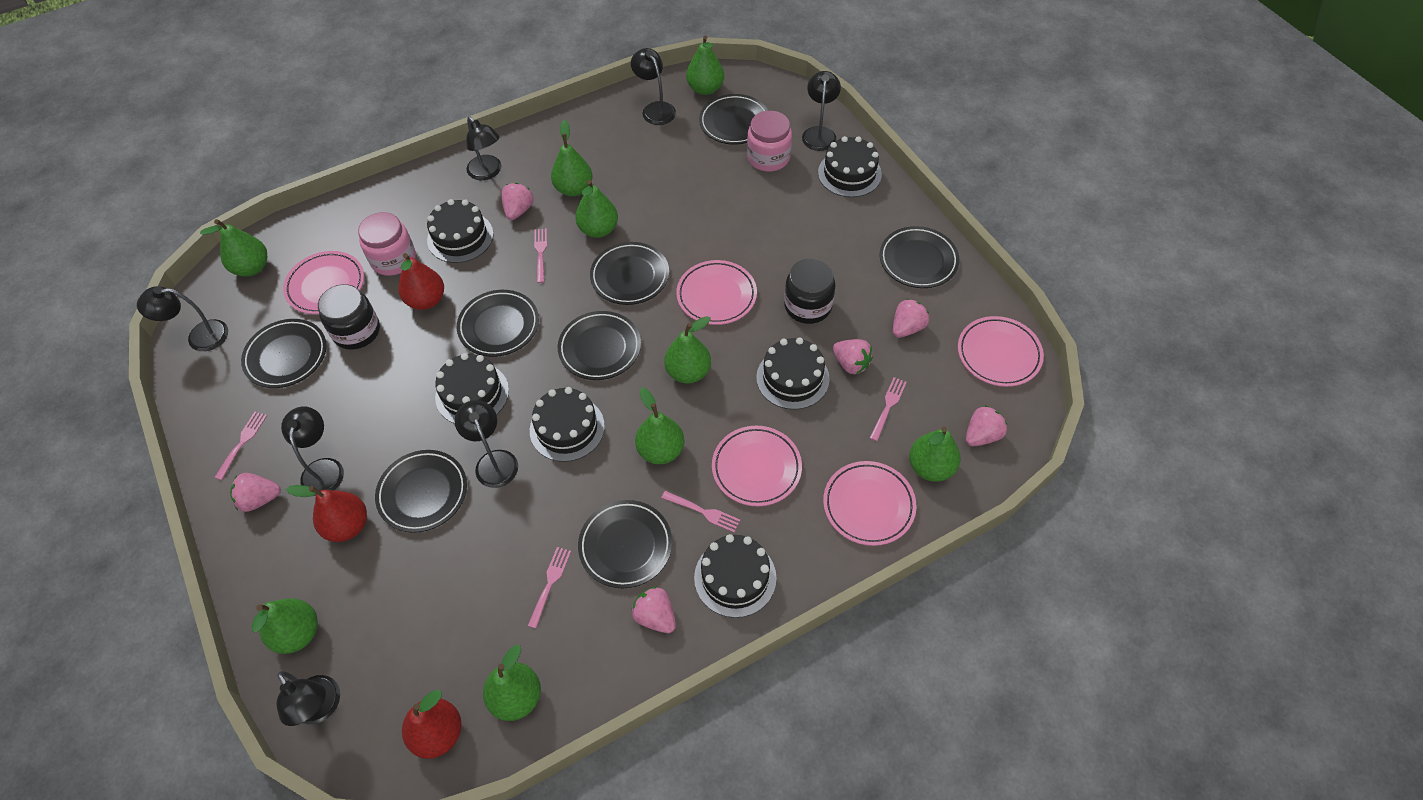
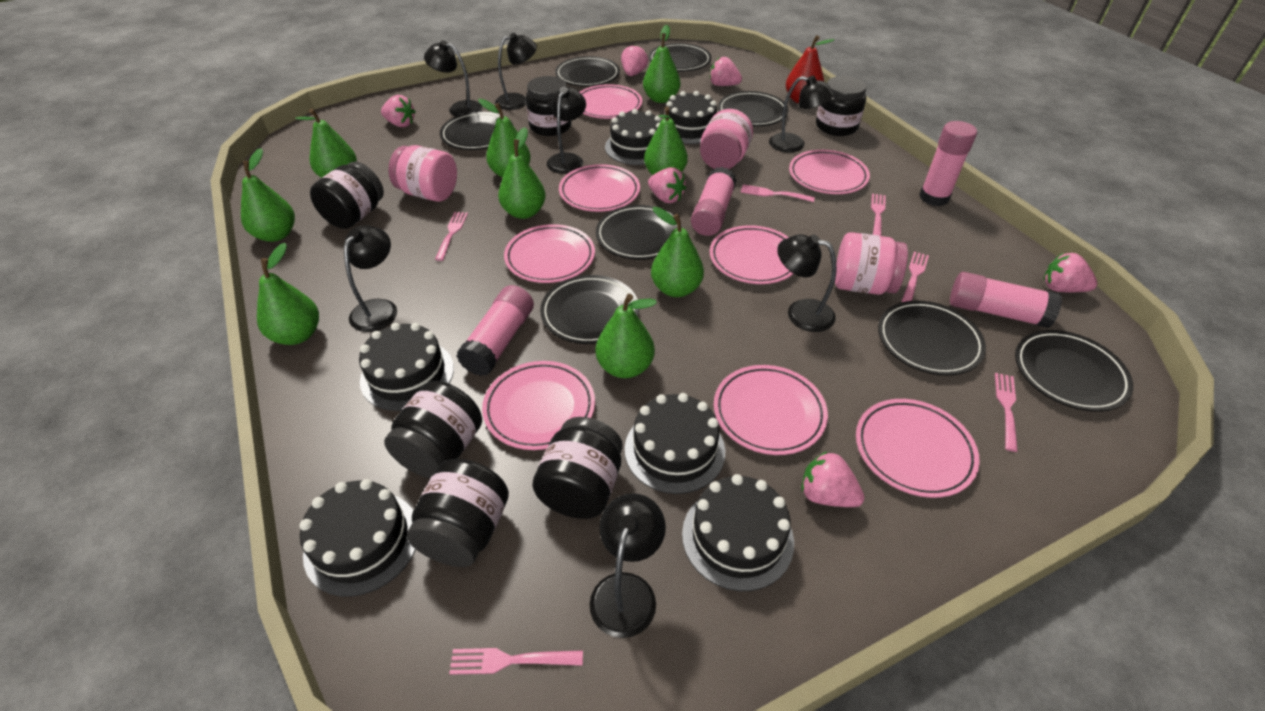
black jar: 2 -> 6
pink fork: 5 -> 6
pink glue stick: 0 -> 4
pink jar: 2 -> 3
pink plate: 5 -> 8
red pear: 3 -> 1

